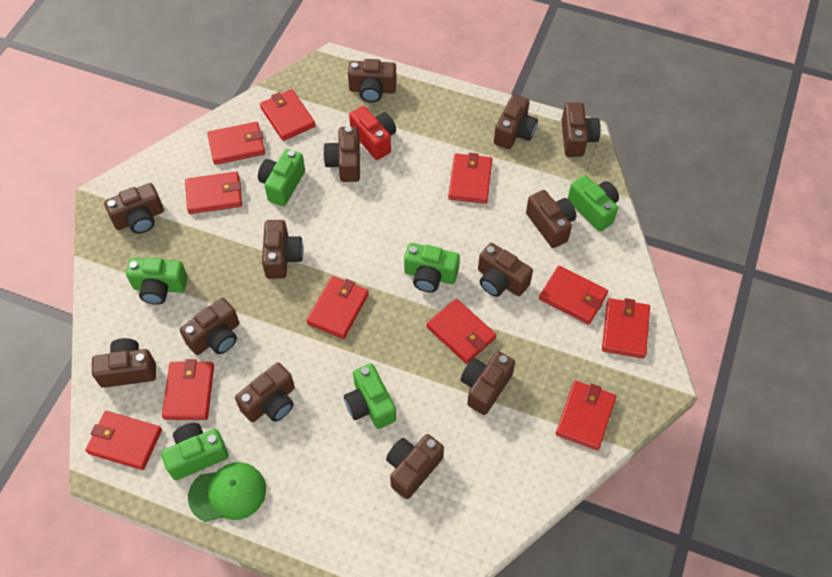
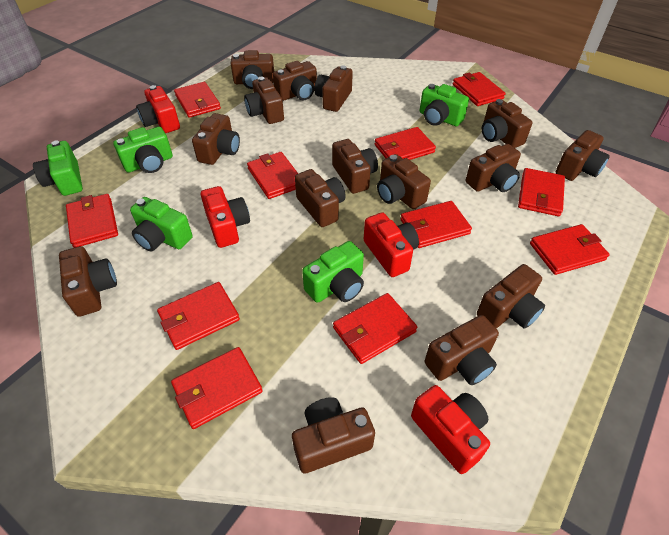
brown camera: 13 -> 15
green camera: 6 -> 5
green cap: 1 -> 0
red camera: 1 -> 4

